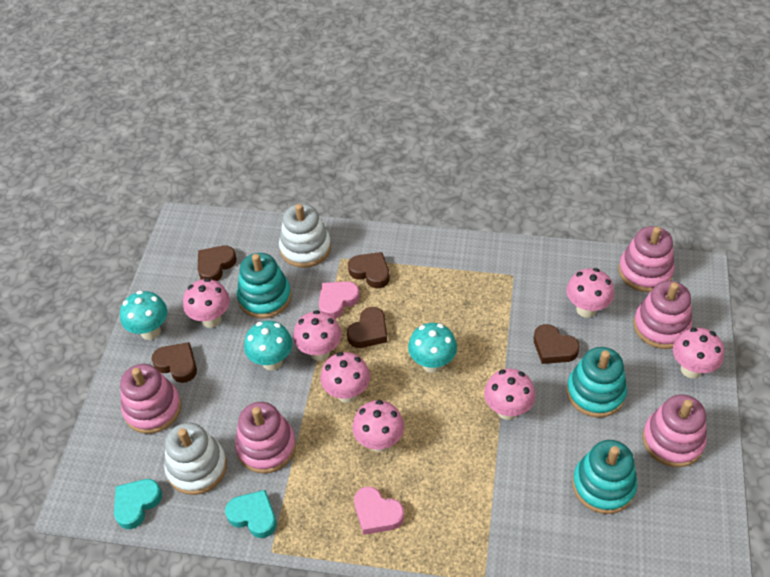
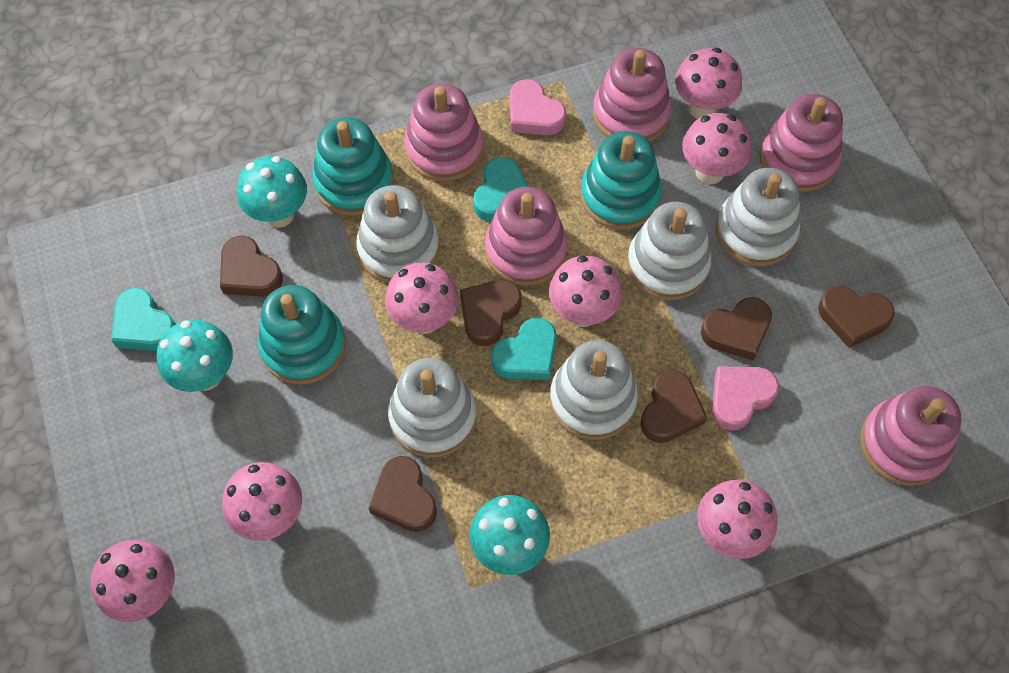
brown heart: 5 -> 6
turquoise heart: 2 -> 3
white stacking toy: 2 -> 5

